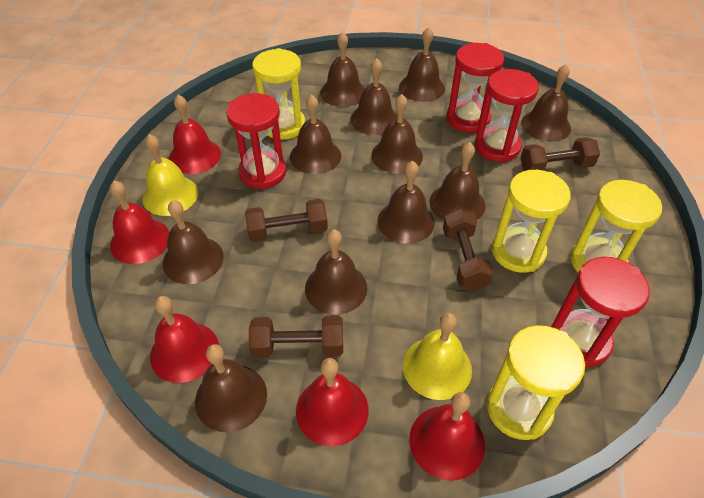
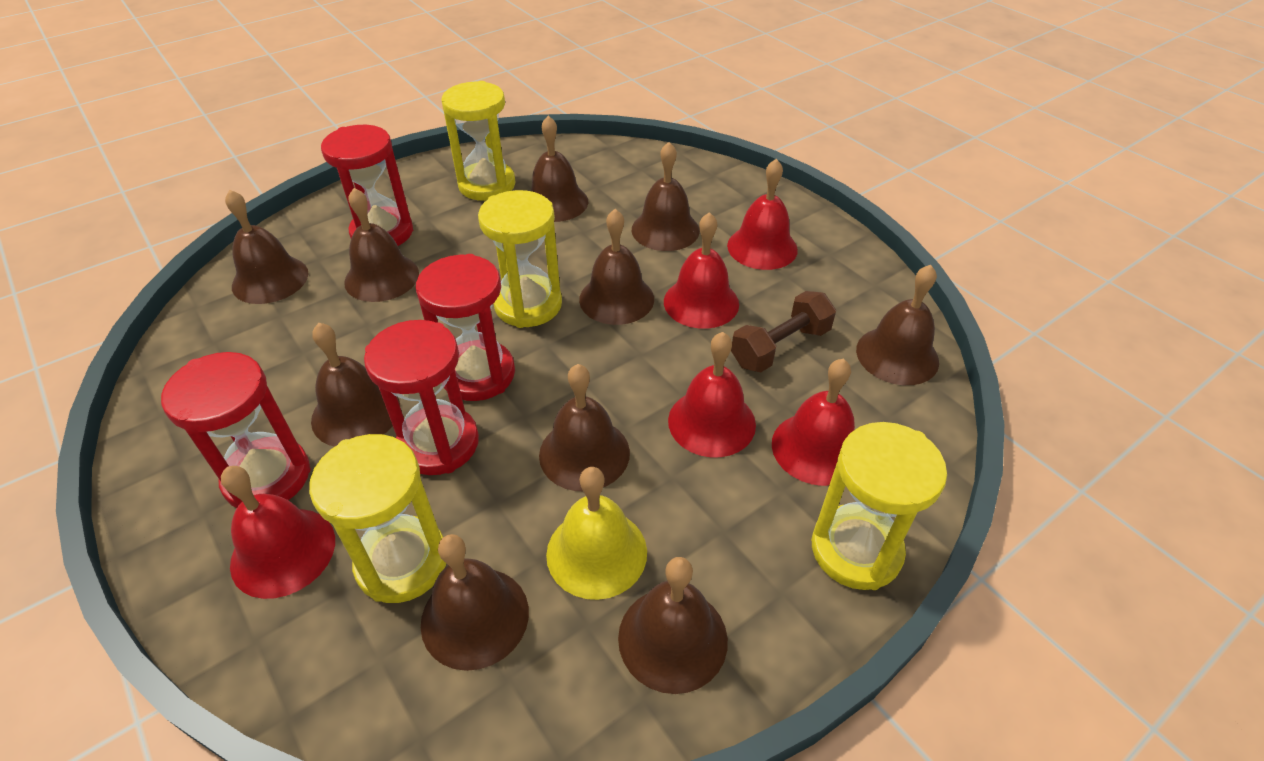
brown bell: 11 -> 10
brown dumbbell: 4 -> 1
yellow bell: 2 -> 1

